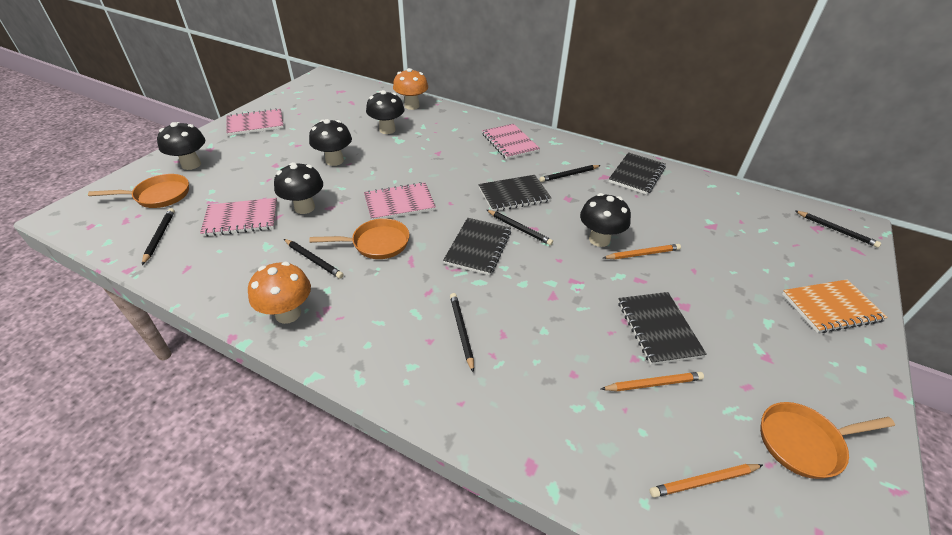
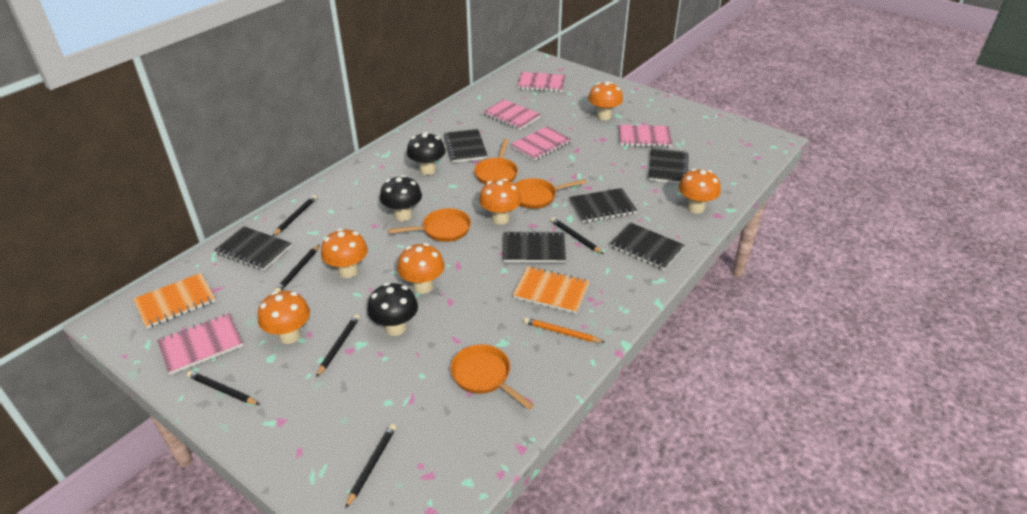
black mushroom: 5 -> 3
black notebook: 4 -> 6
orange mushroom: 2 -> 6
orange notebook: 1 -> 2
orange pan: 3 -> 4
orange pencil: 3 -> 1
pink notebook: 4 -> 5

